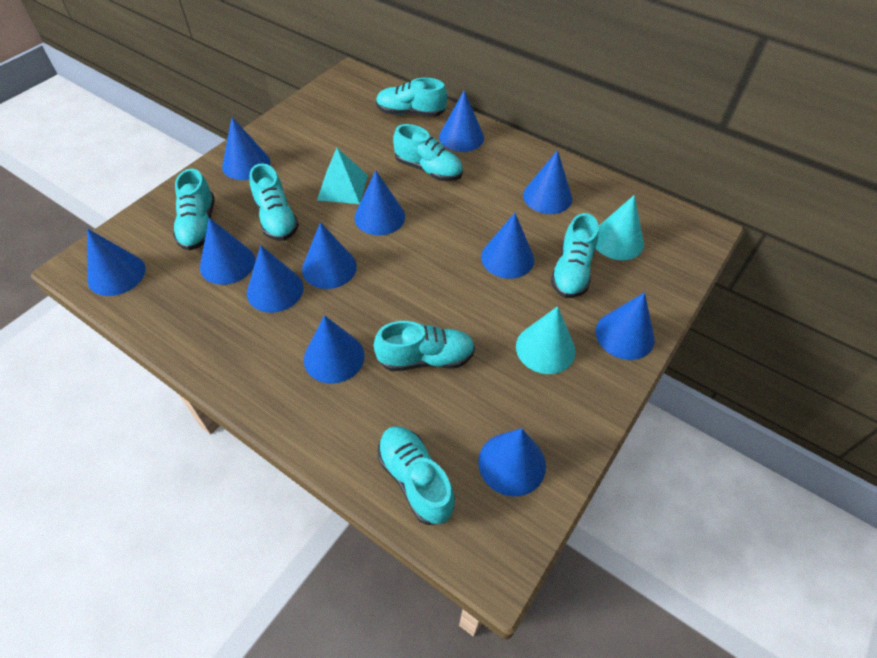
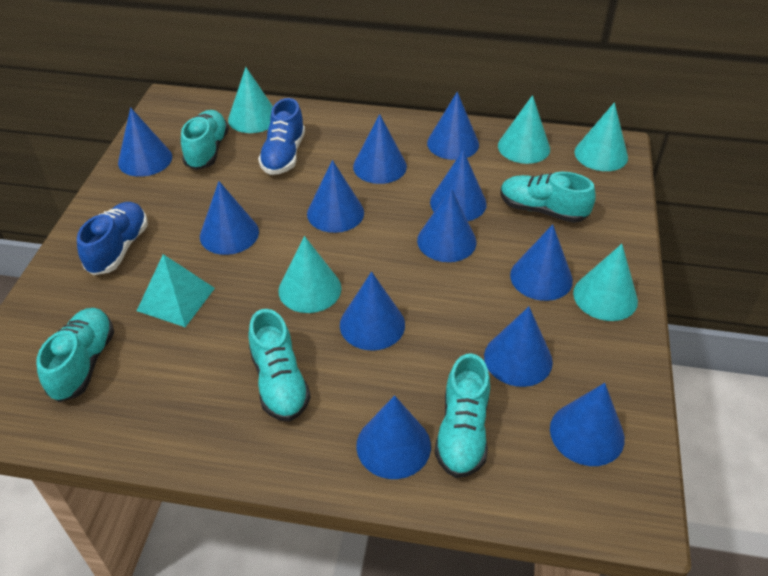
blue shoe: 0 -> 2
turquoise cone: 2 -> 5
turquoise shoe: 7 -> 5

